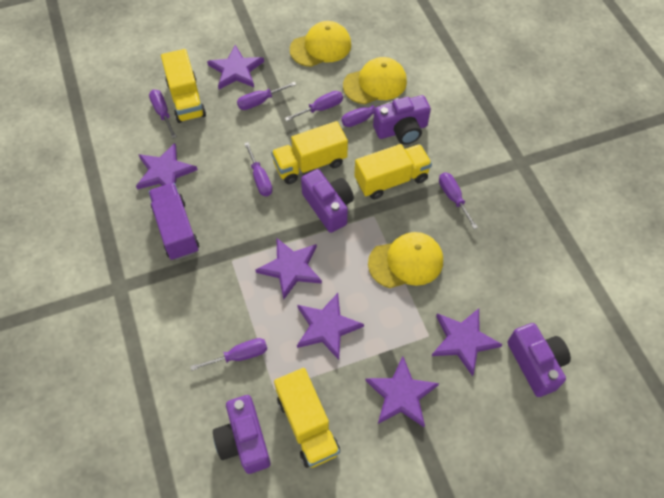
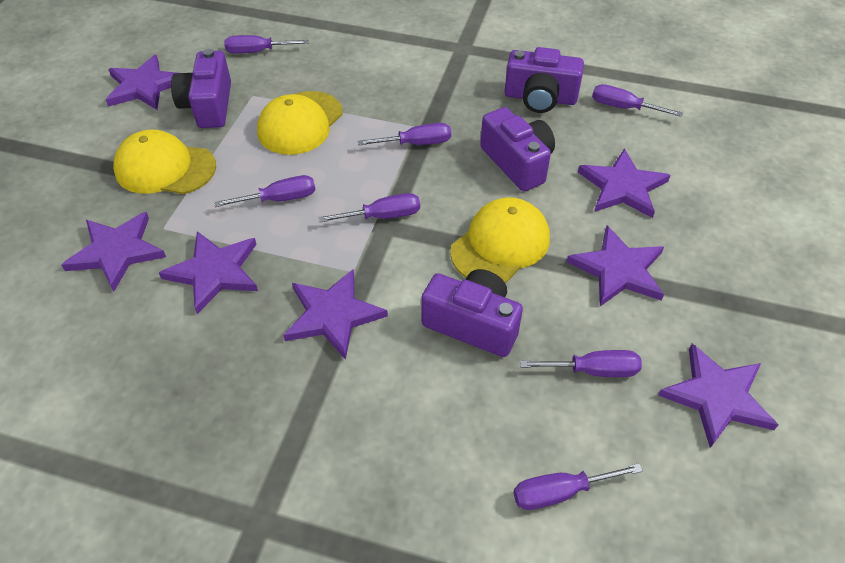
purple star: 6 -> 7
purple truck: 1 -> 0
yellow truck: 4 -> 0

